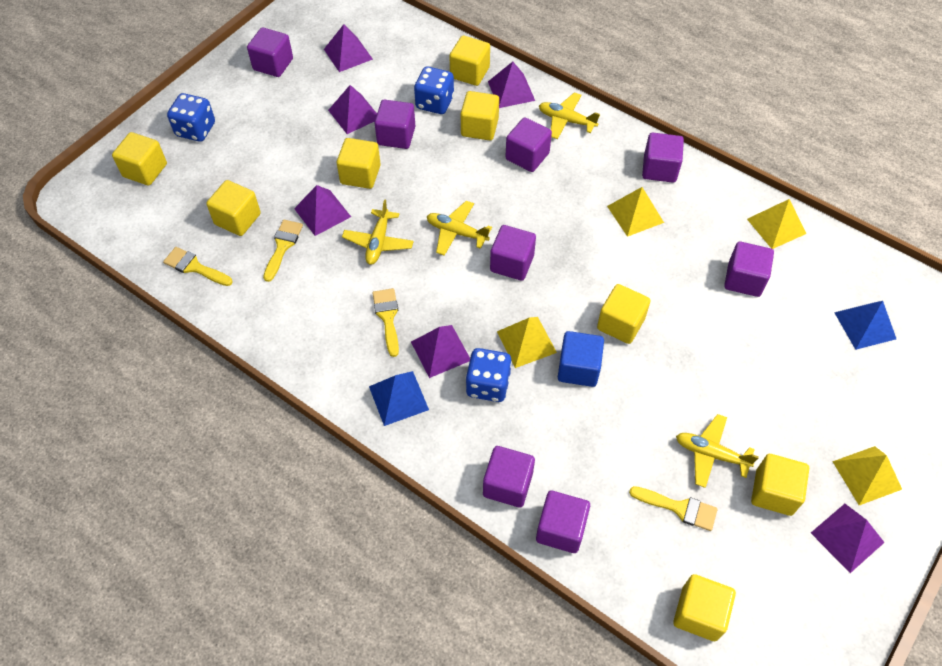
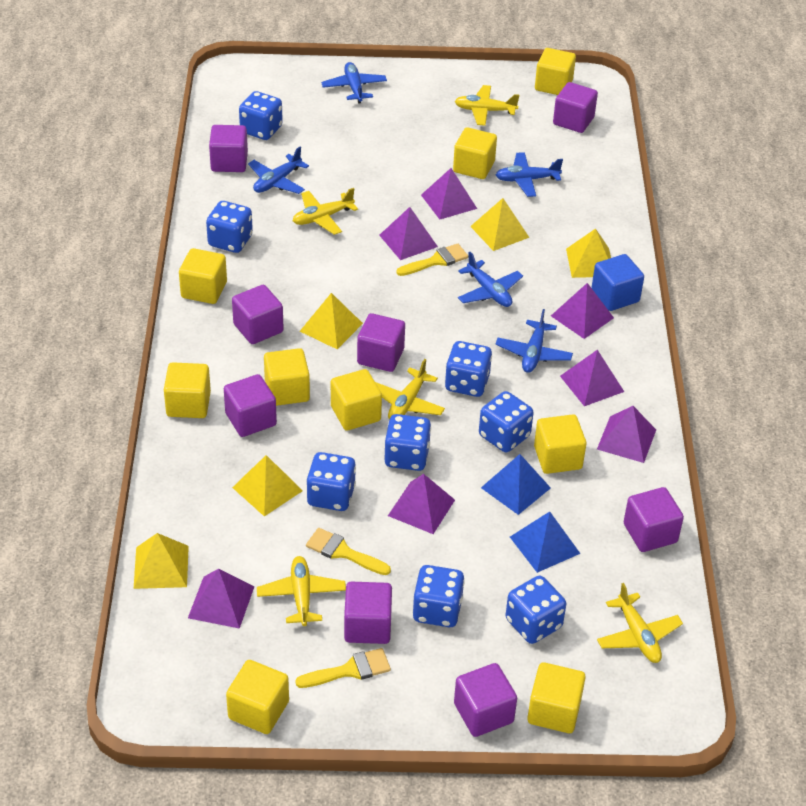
blue dice: 3 -> 8
blue plane: 0 -> 5
purple pyramid: 6 -> 7
yellow brush: 4 -> 3
yellow cube: 8 -> 9
yellow plane: 4 -> 5
yellow pyramid: 4 -> 5

